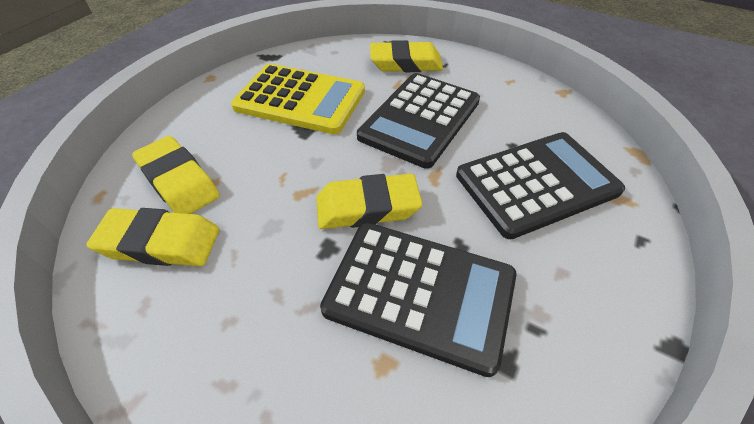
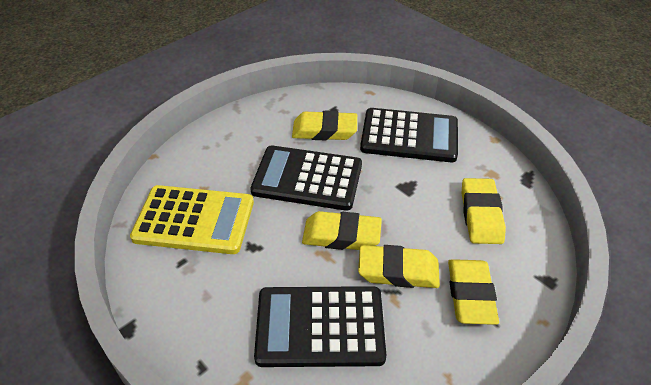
yellow eraser: 4 -> 5

